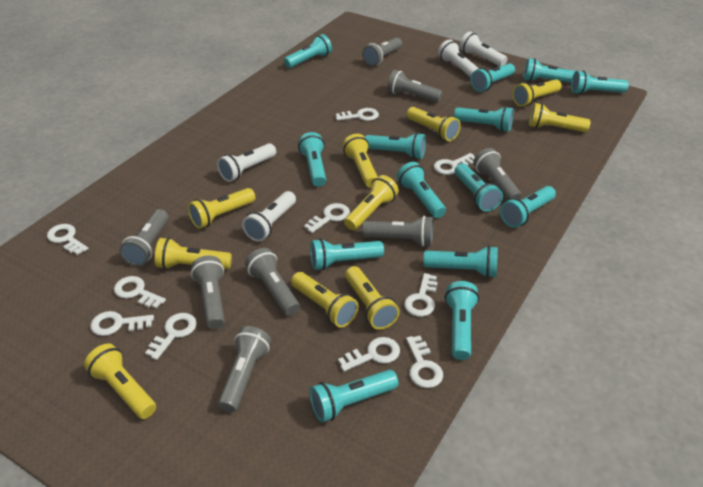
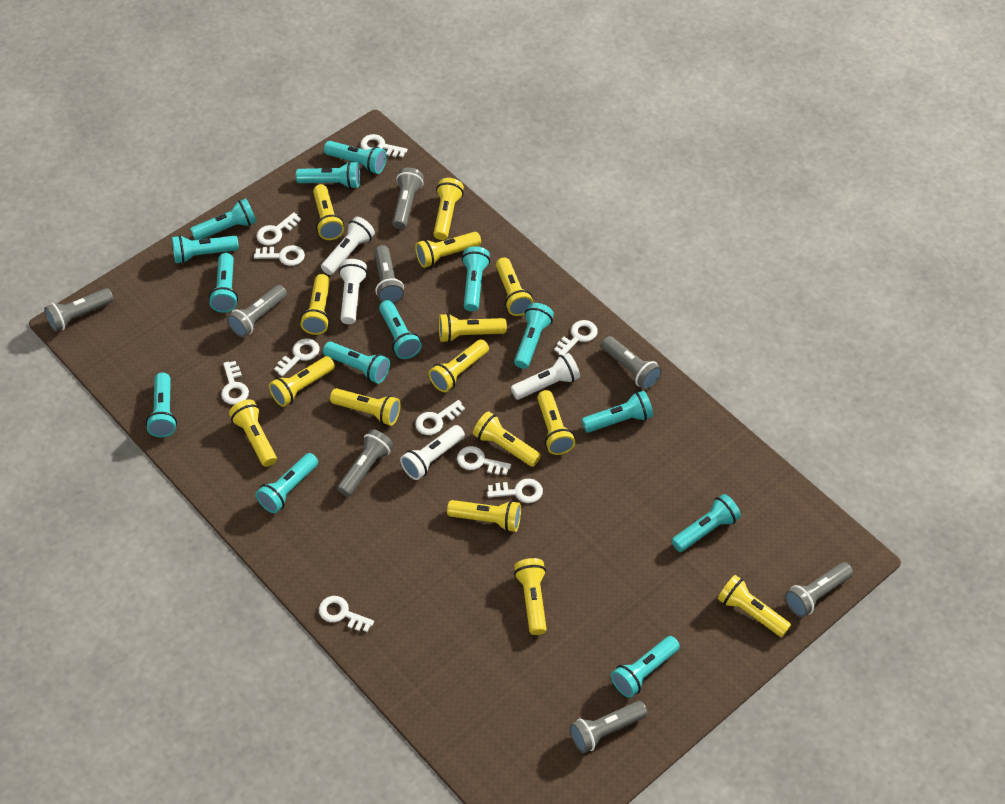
yellow flashlight: 10 -> 15

